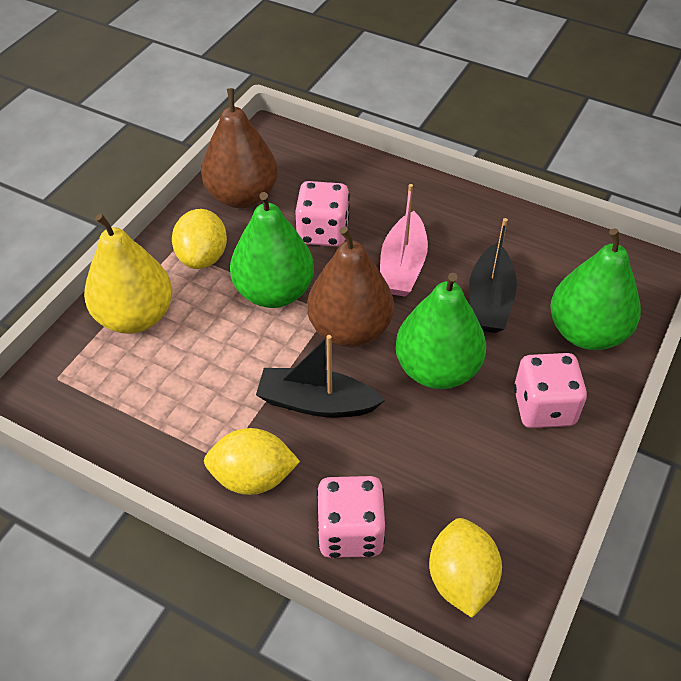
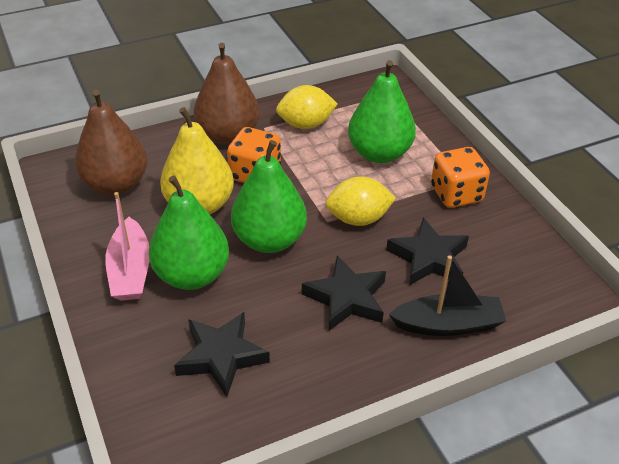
black boat: 2 -> 1
black star: 0 -> 3
orange dice: 0 -> 2
pink dice: 3 -> 0
yellow lemon: 3 -> 2

